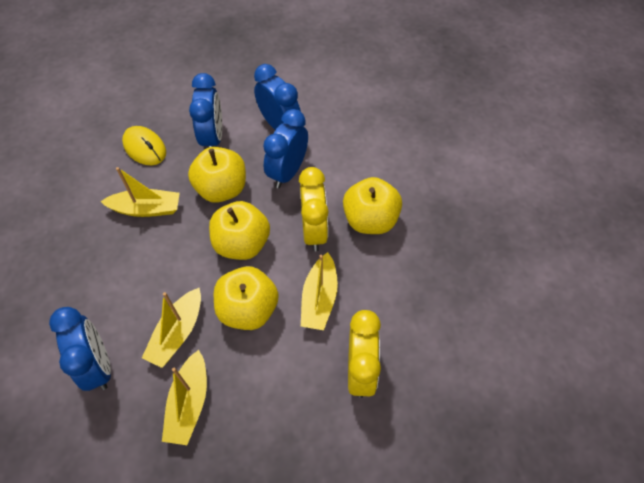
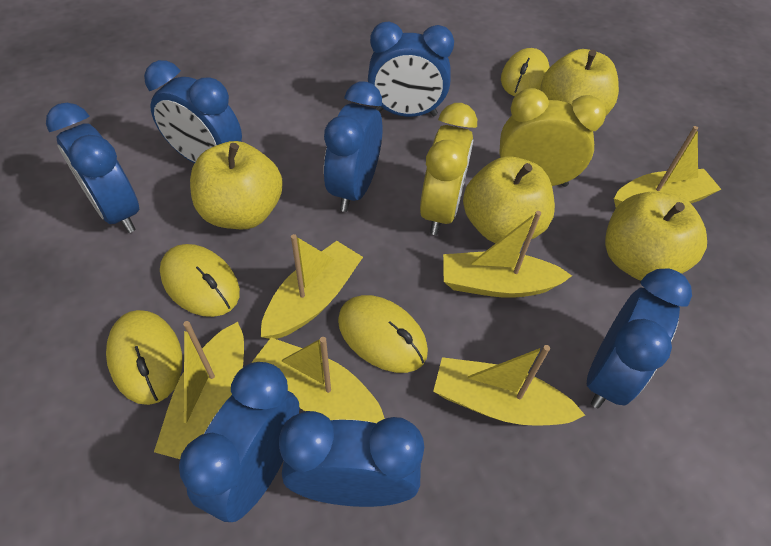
blue clock: 4 -> 7
yellow boat: 4 -> 6
yellow mouse: 1 -> 4

